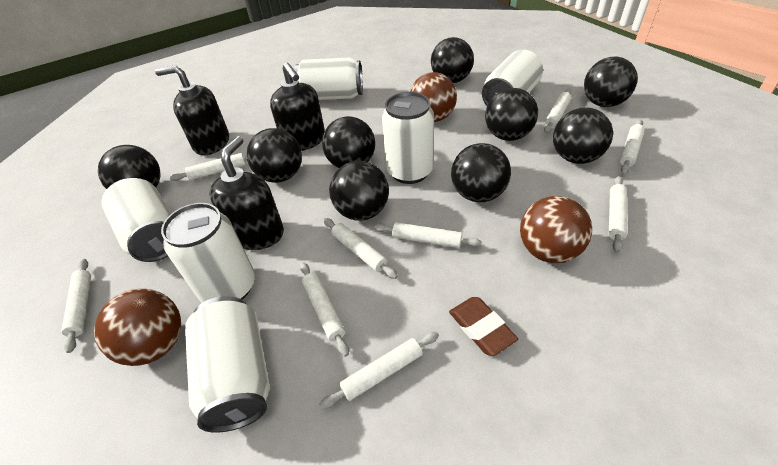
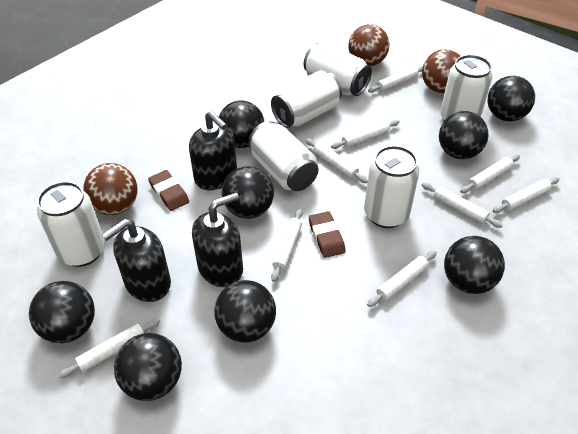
black ball: 9 -> 8
brown eraser: 1 -> 2

